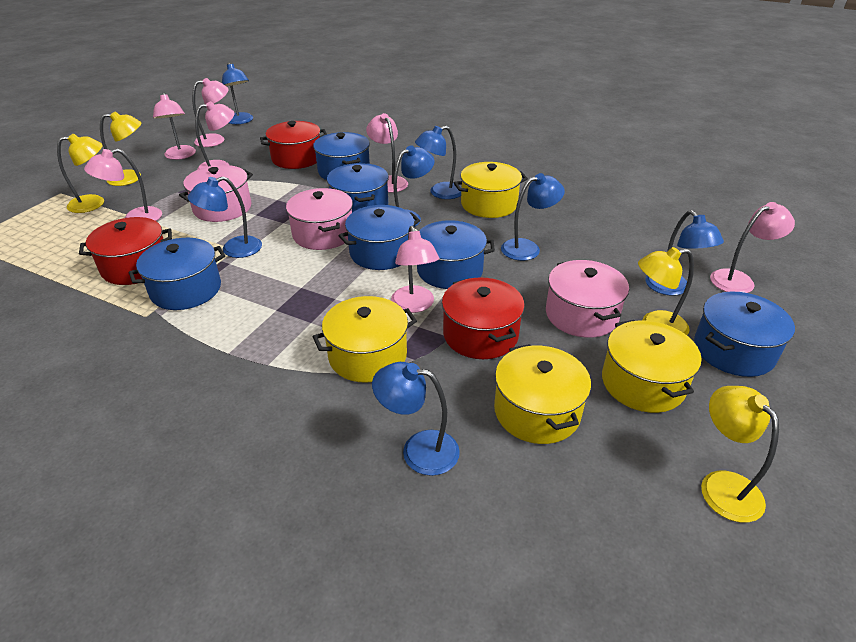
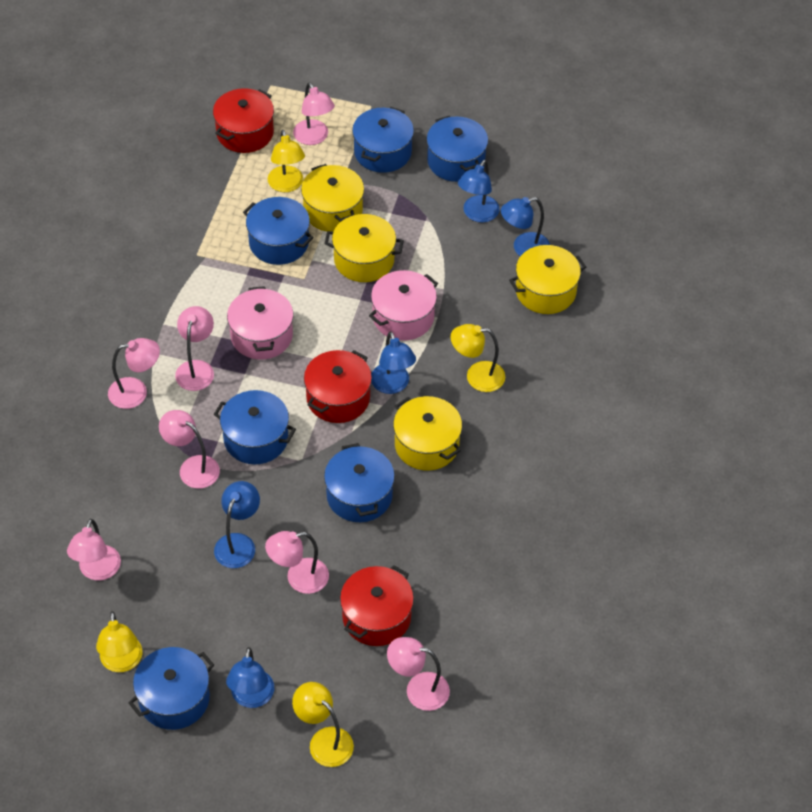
blue lamp: 7 -> 5
pink pot: 3 -> 2

